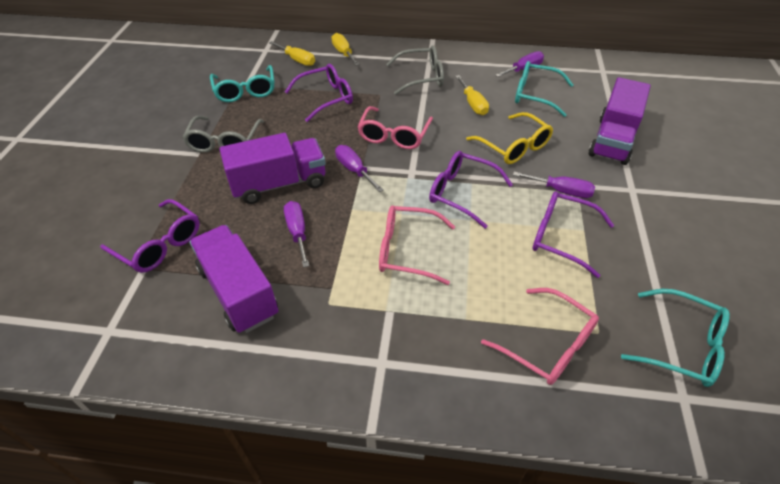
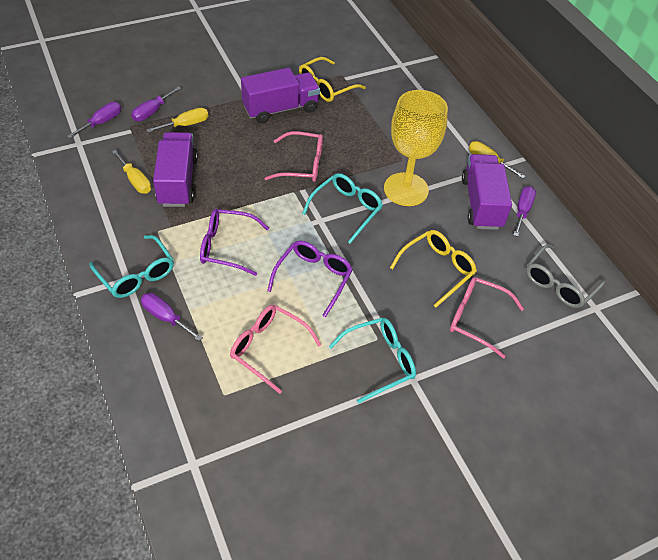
grey glasses: 2 -> 1
purple glasses: 4 -> 2
yellow glasses: 1 -> 2
yellow goblet: 0 -> 1

